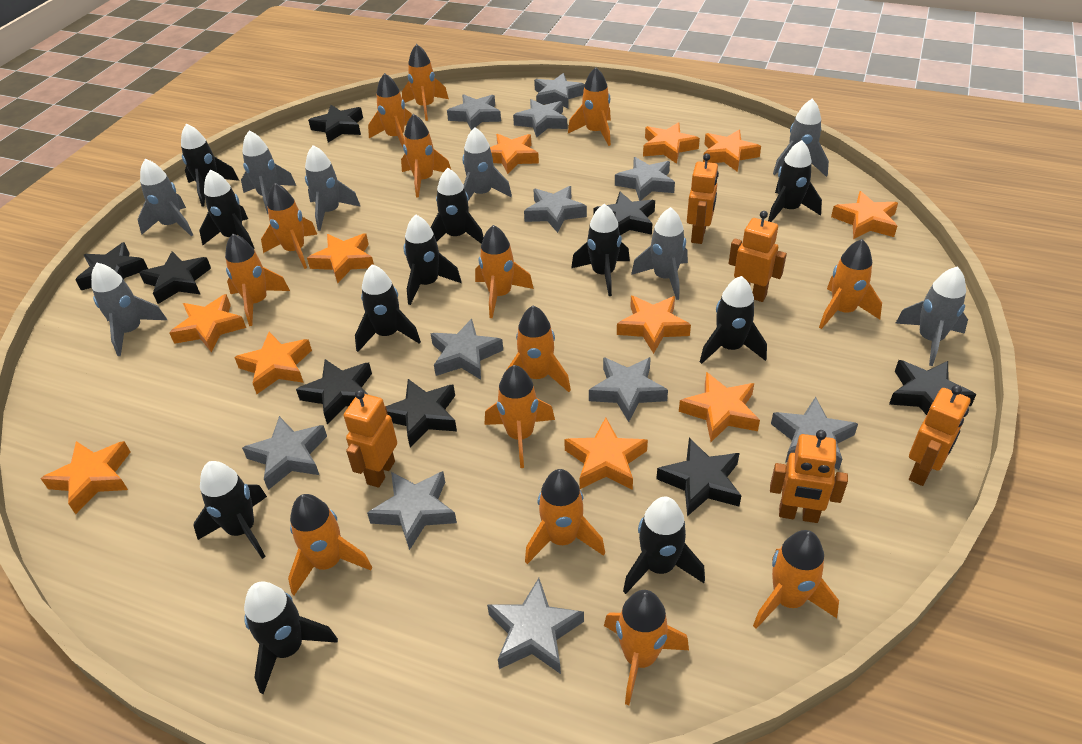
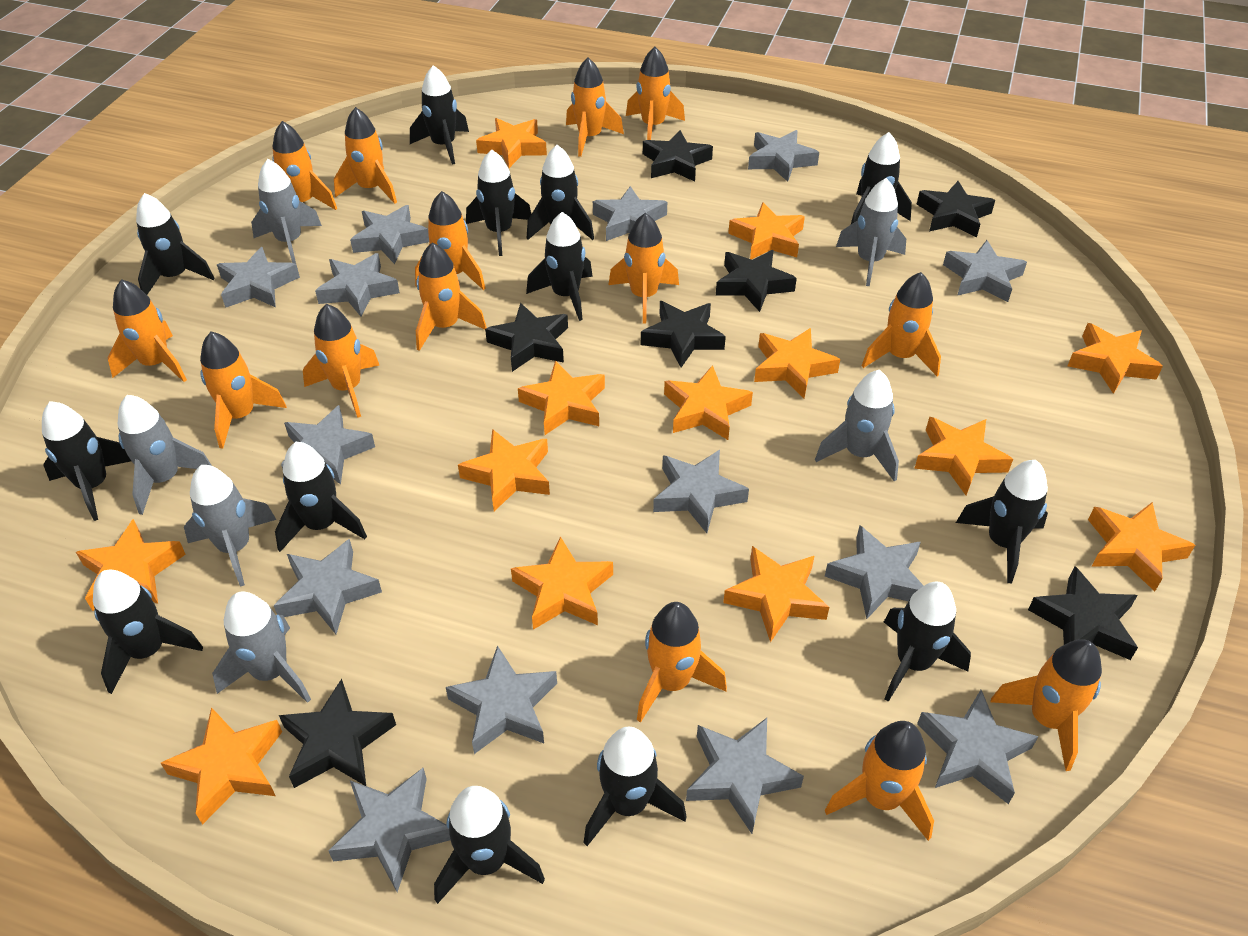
black rocket: 11 -> 13
black star: 8 -> 7
grey rocket: 8 -> 6
grey star: 11 -> 14
orange robot: 5 -> 0
orange star: 11 -> 13

